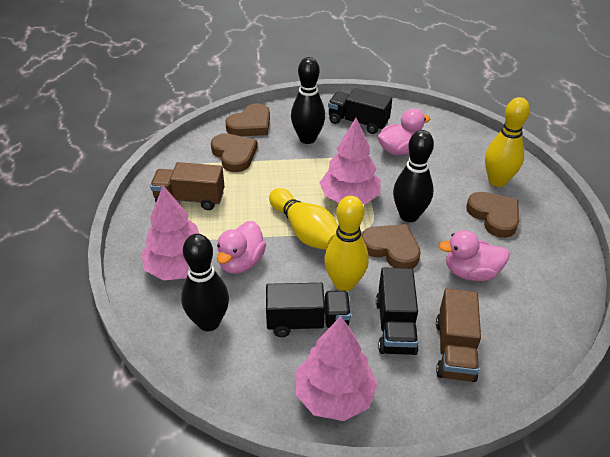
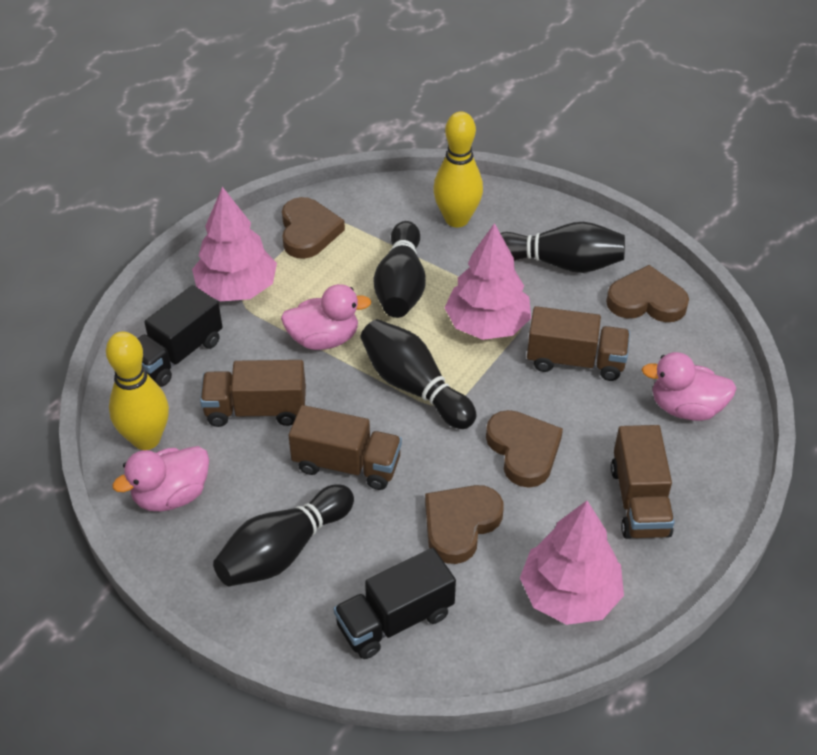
black bowling pin: 3 -> 4
black truck: 3 -> 2
brown truck: 2 -> 4
yellow bowling pin: 3 -> 2

